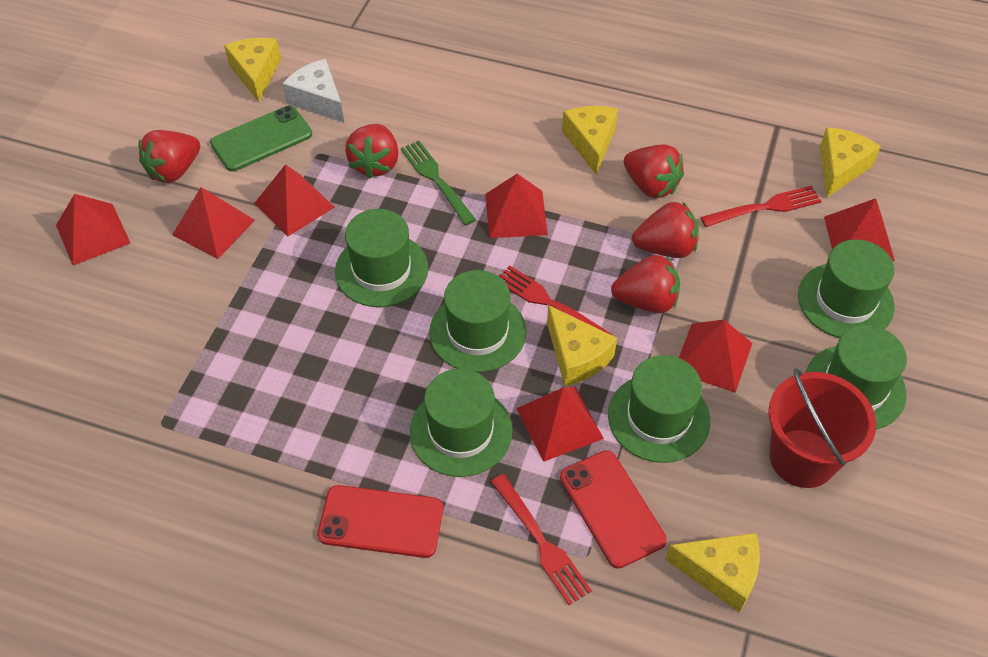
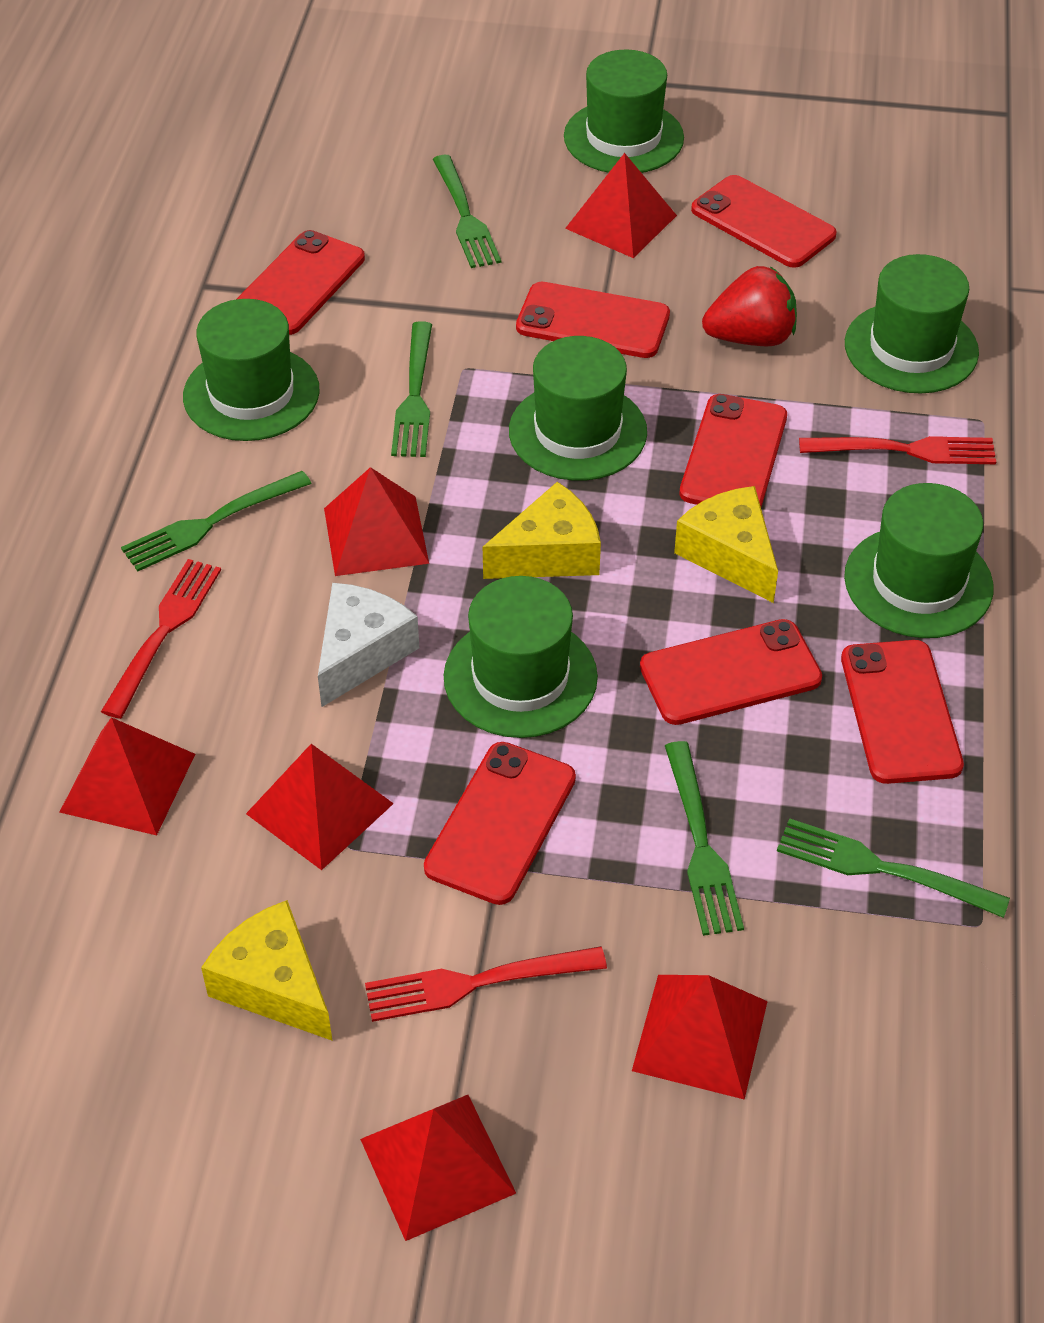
green fork: 1 -> 5
green phone: 1 -> 0
red bucket: 1 -> 0
red phone: 2 -> 7
red pyramid: 7 -> 6
red strawberry: 5 -> 1
yellow cheese: 5 -> 3

